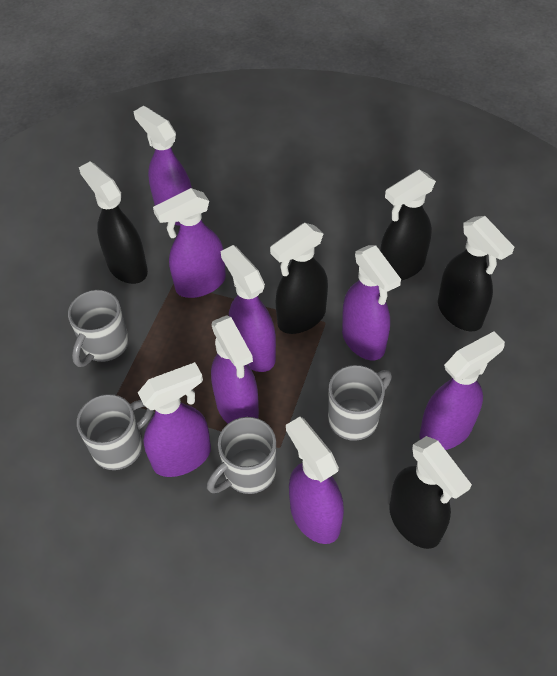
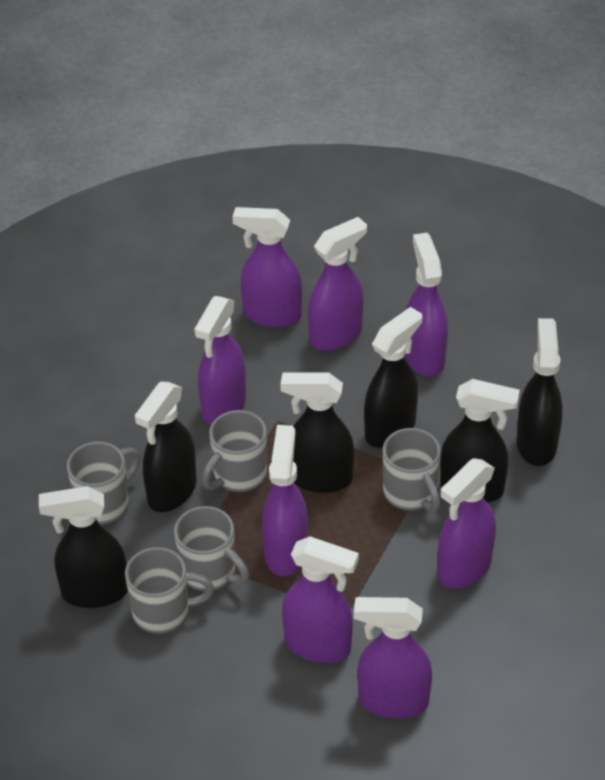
black spray bottle: 5 -> 6
grey mug: 4 -> 5

